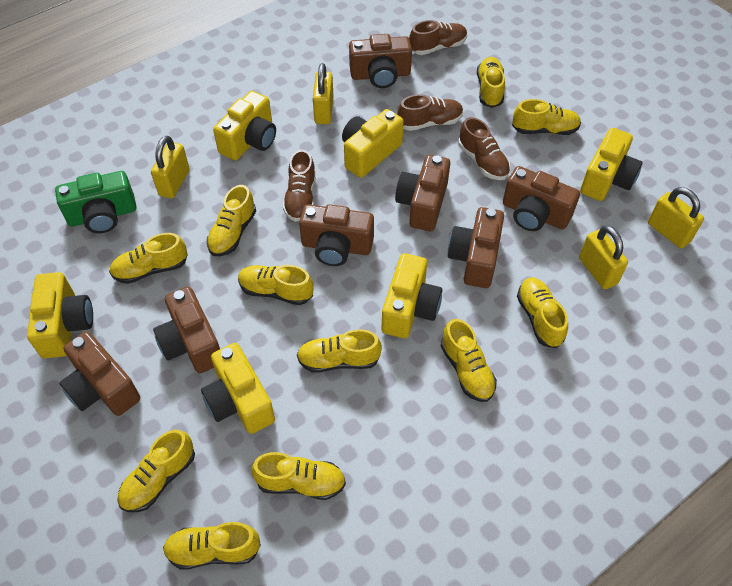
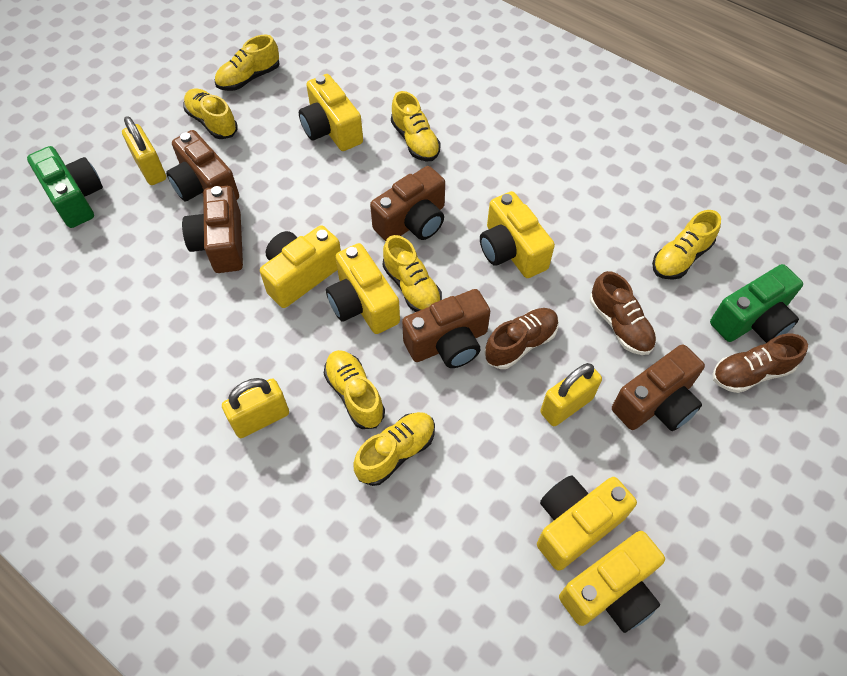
brown camera: 7 -> 5
brown shoe: 4 -> 3
green camera: 1 -> 2
yellow padlock: 4 -> 3
yellow shoe: 11 -> 7

